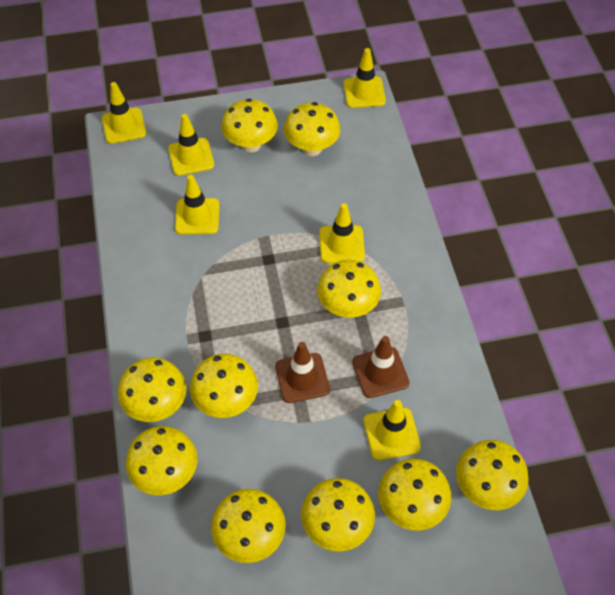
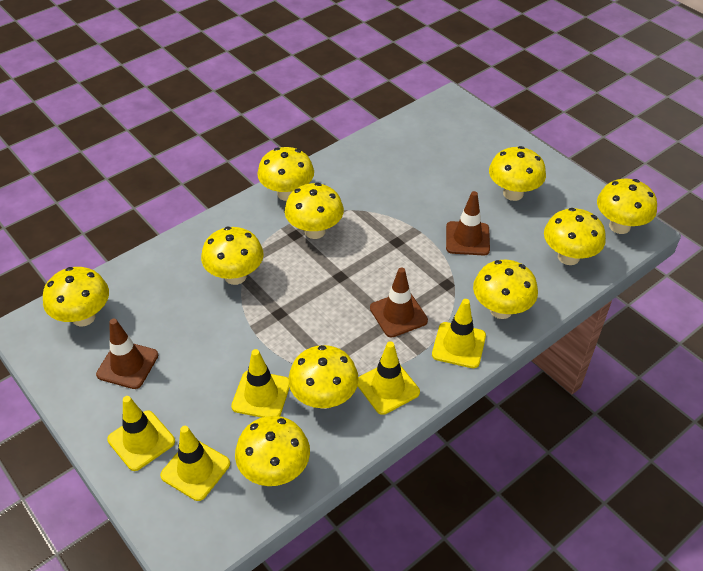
brown traffic cone: 2 -> 3
yellow traffic cone: 6 -> 5

